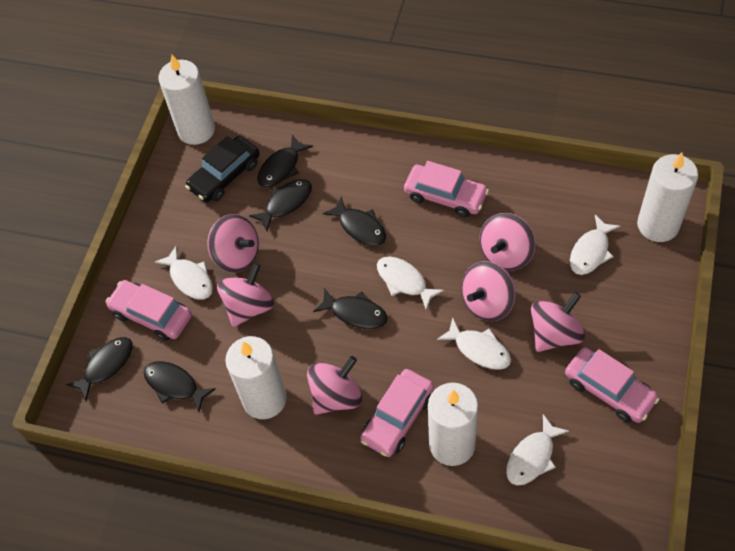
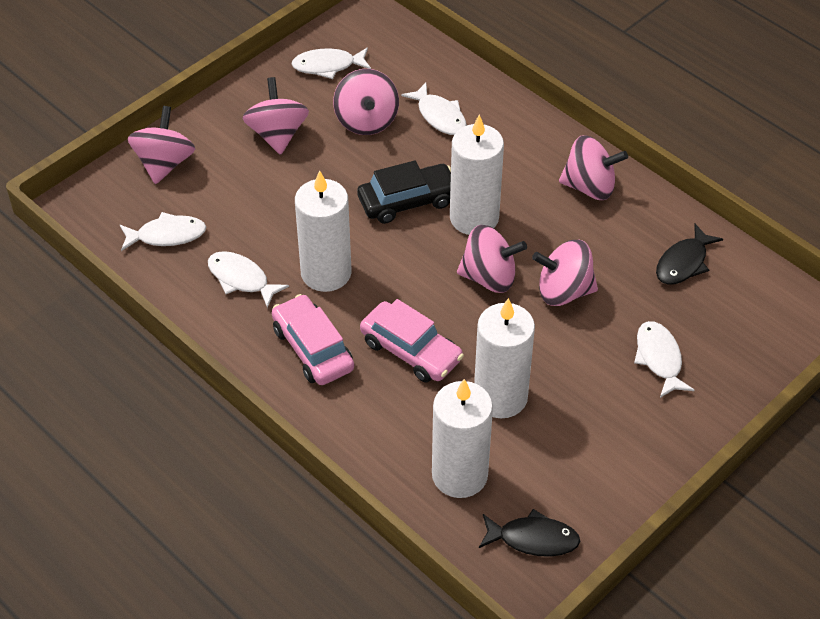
black fish: 6 -> 2
pink car: 4 -> 2

